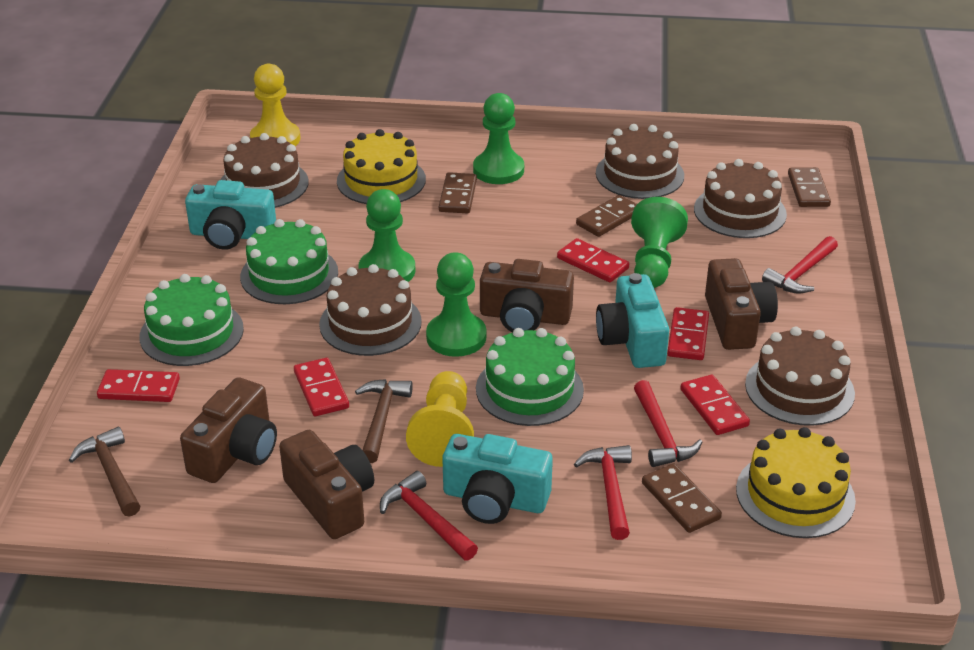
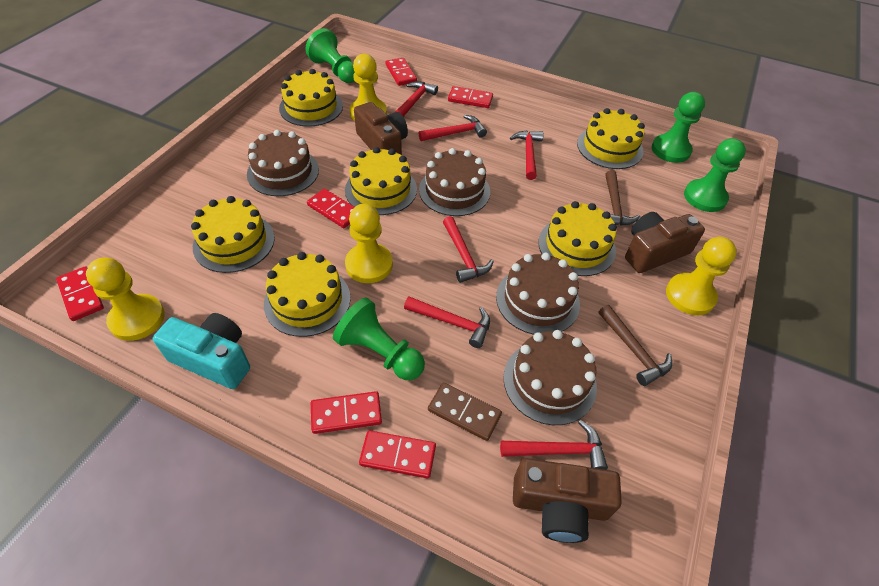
brown cake: 5 -> 4
brown camera: 4 -> 3
brown domino: 4 -> 1
green cake: 3 -> 0
red domino: 5 -> 6
red hammer: 4 -> 6
turquoise camera: 3 -> 1
yellow cake: 2 -> 6
yellow pawn: 2 -> 4

